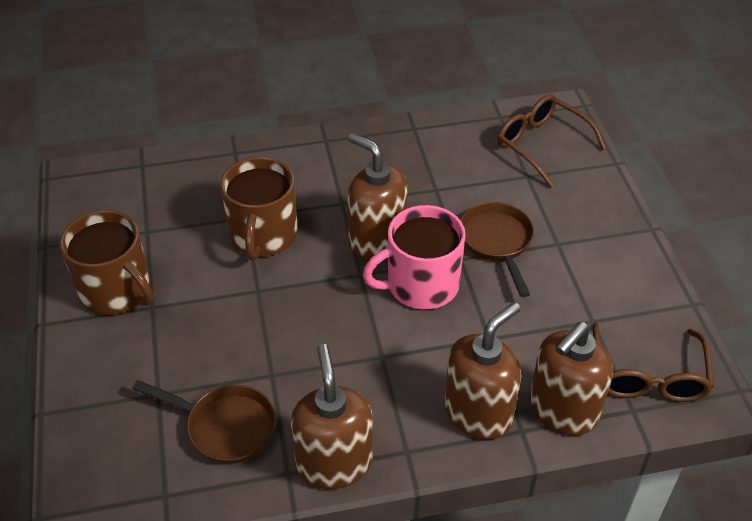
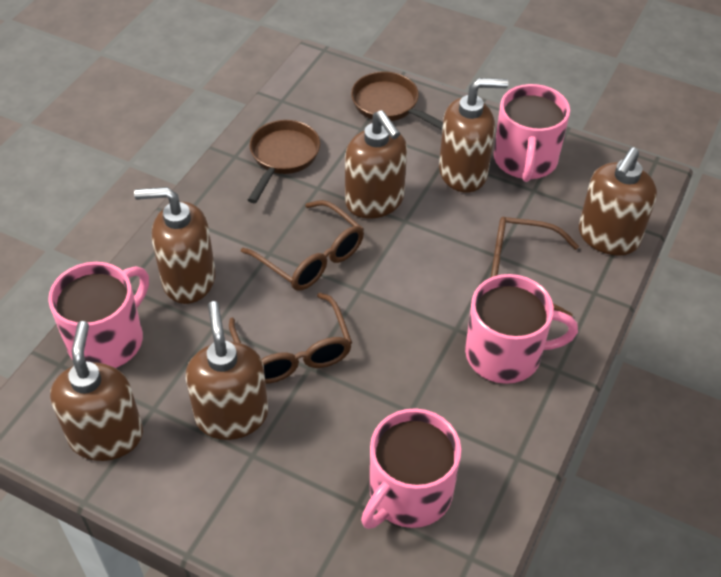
brown glasses: 2 -> 3
brown mug: 2 -> 0
brown soap dispenser: 4 -> 6
pink mug: 1 -> 4

